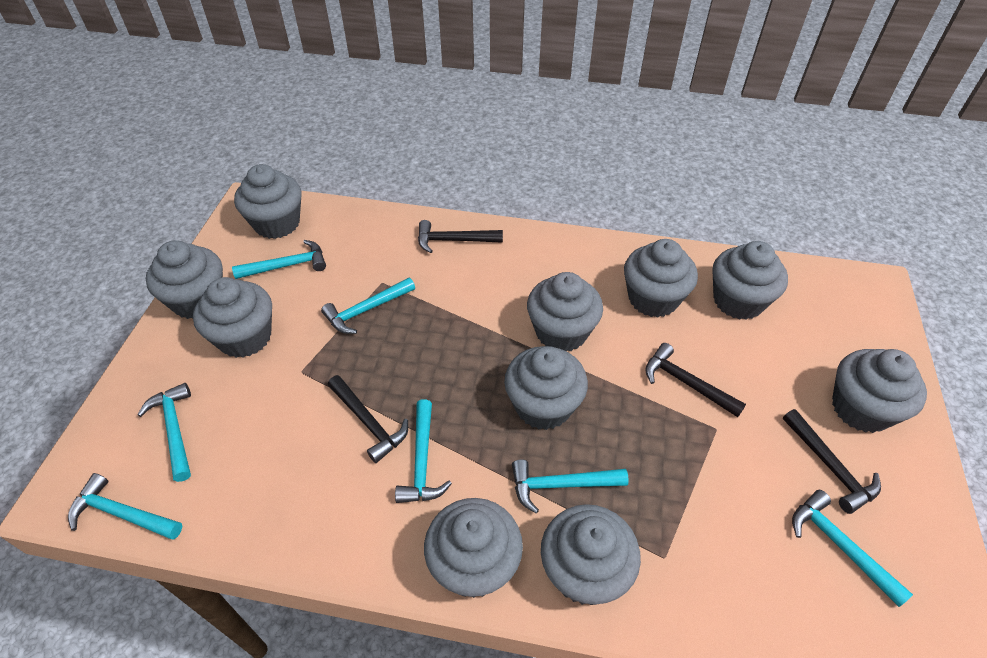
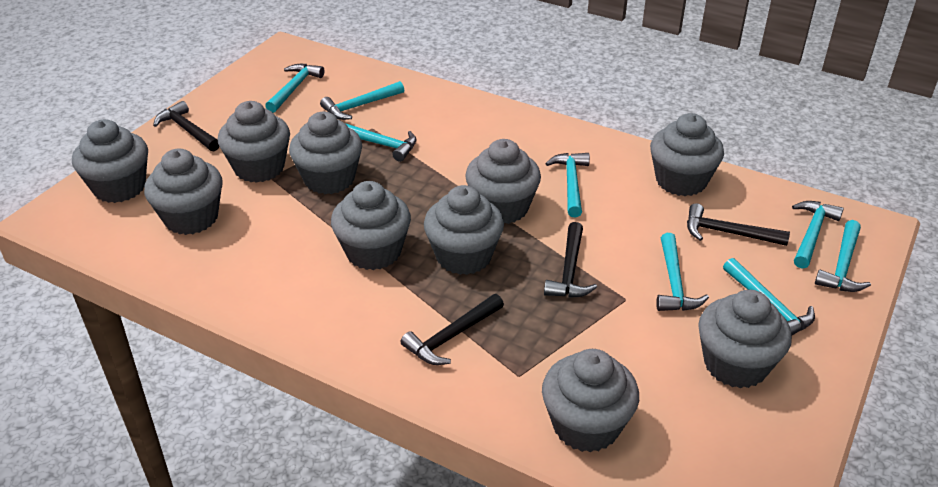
turquoise hammer: 7 -> 8

